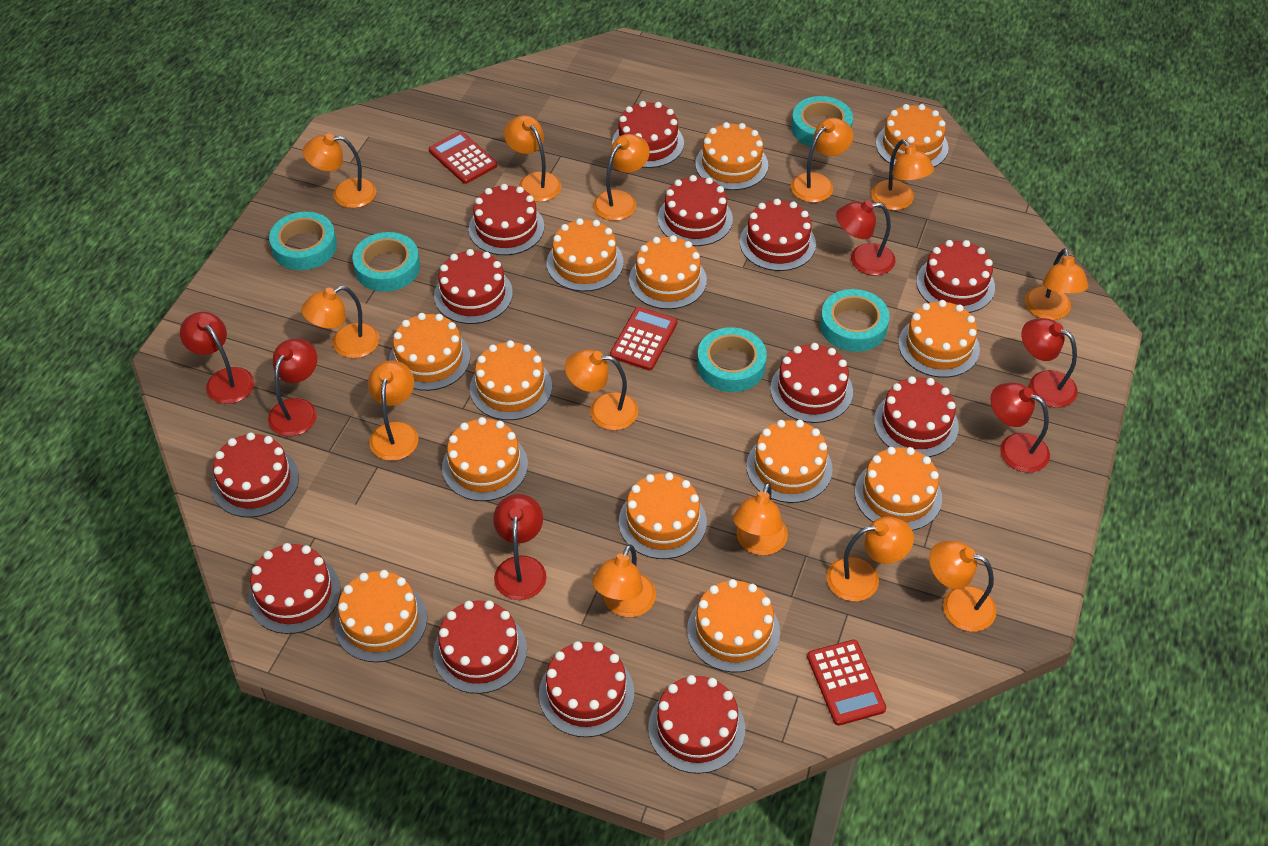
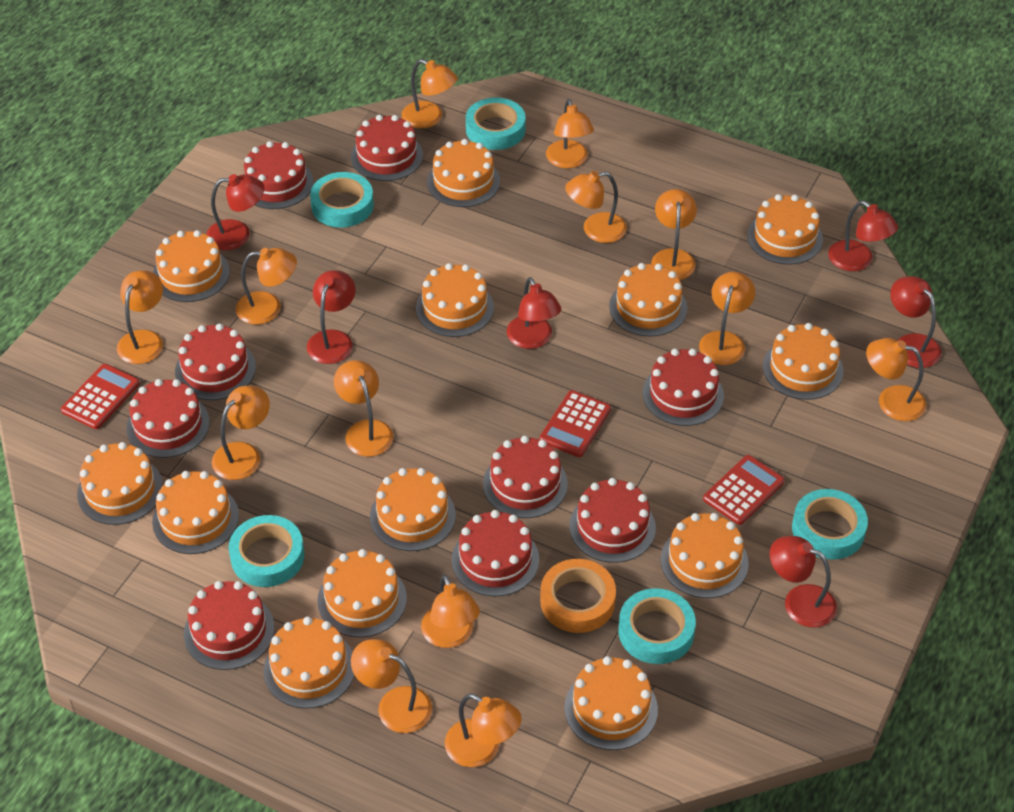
orange tape: 0 -> 1
red cake: 13 -> 9

